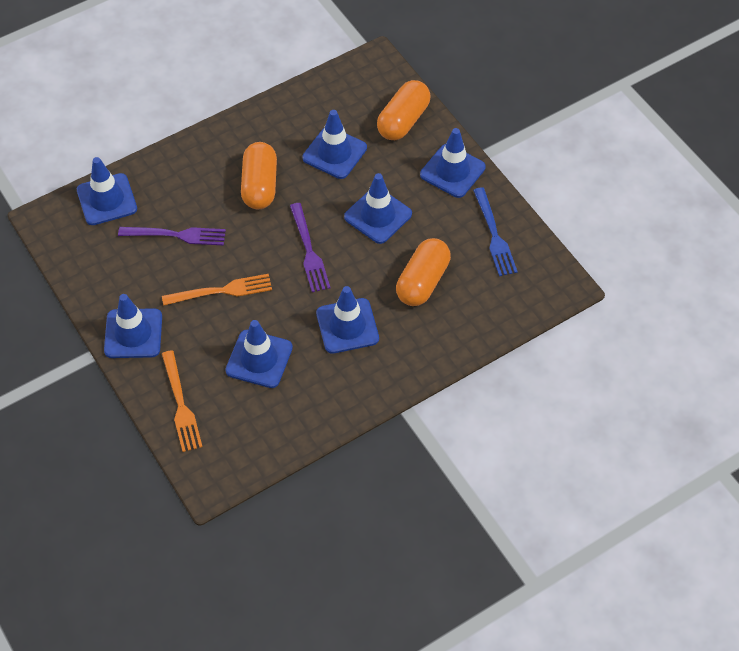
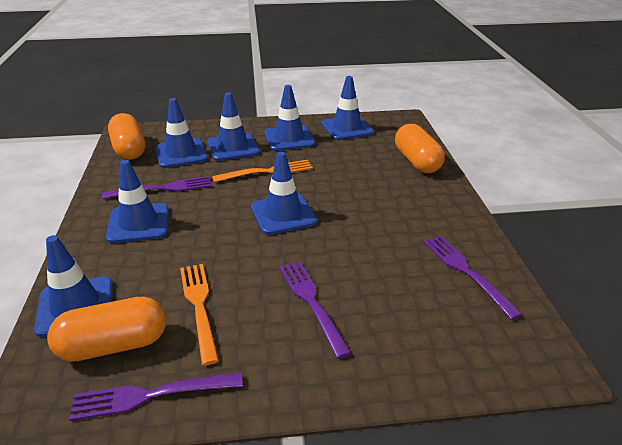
blue fork: 1 -> 0
purple fork: 2 -> 4

